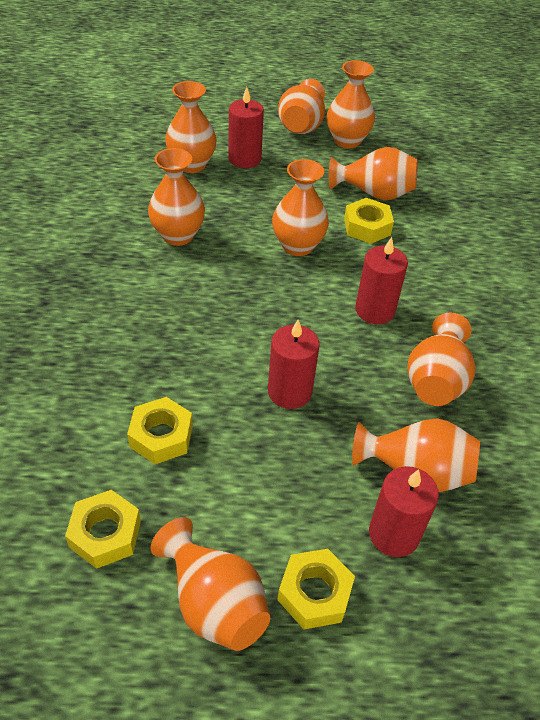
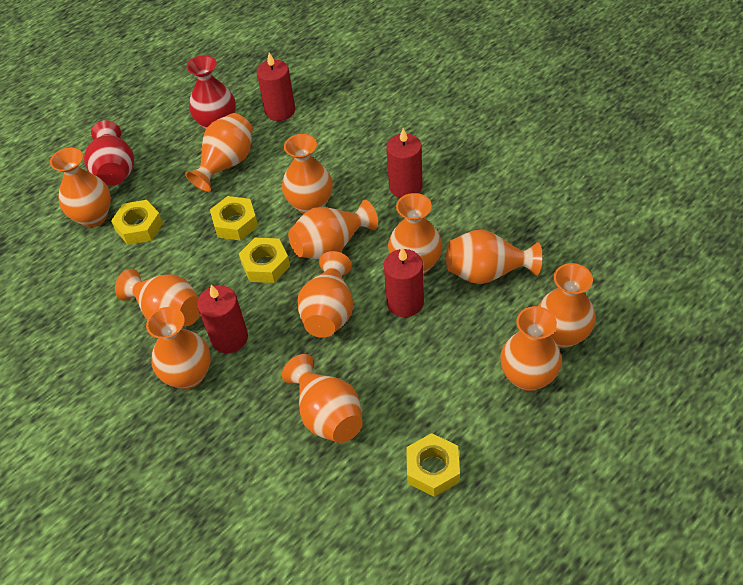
orange vase: 9 -> 12
red vase: 0 -> 2

